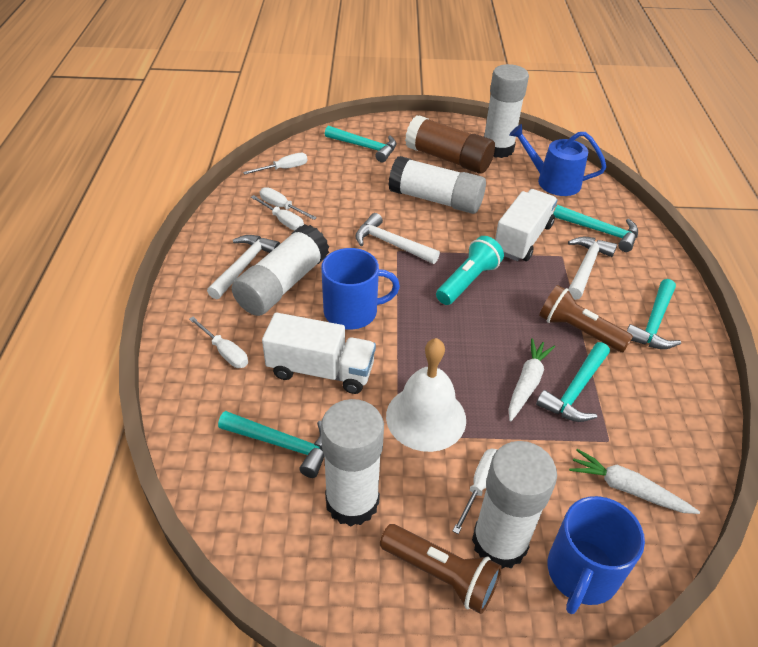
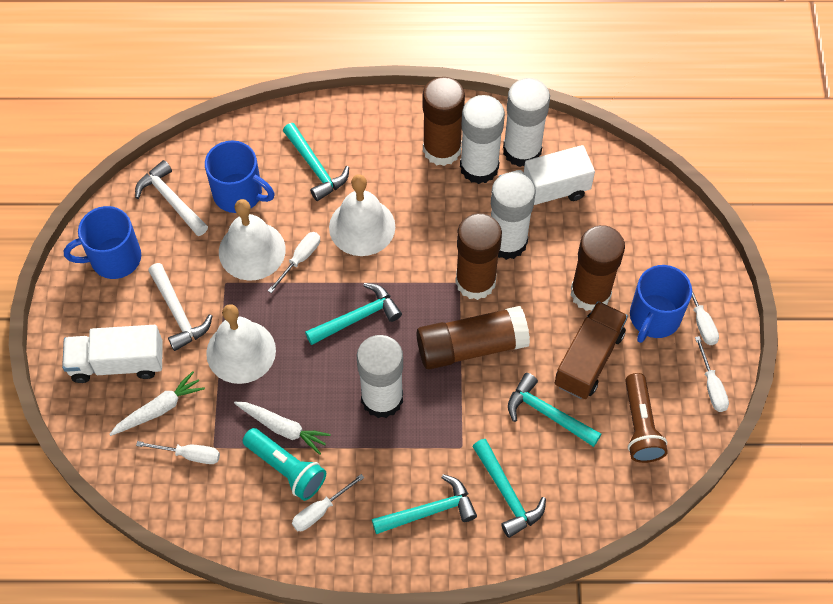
blue mug: 2 -> 3
blue watering can: 1 -> 0
brown flashlight: 2 -> 1
brown glue stick: 1 -> 4
brown truck: 0 -> 1
white bell: 1 -> 3
white glue stick: 5 -> 4
white hammer: 3 -> 2

